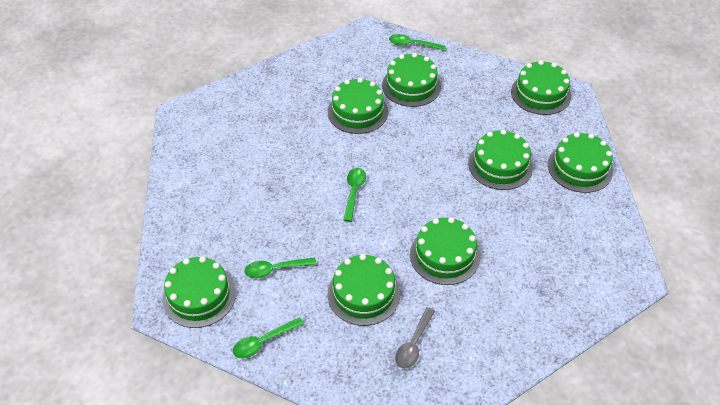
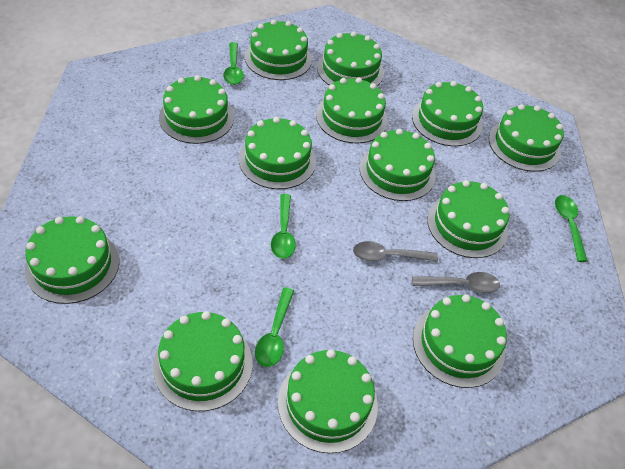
green cake: 8 -> 13
grey spoon: 1 -> 2

